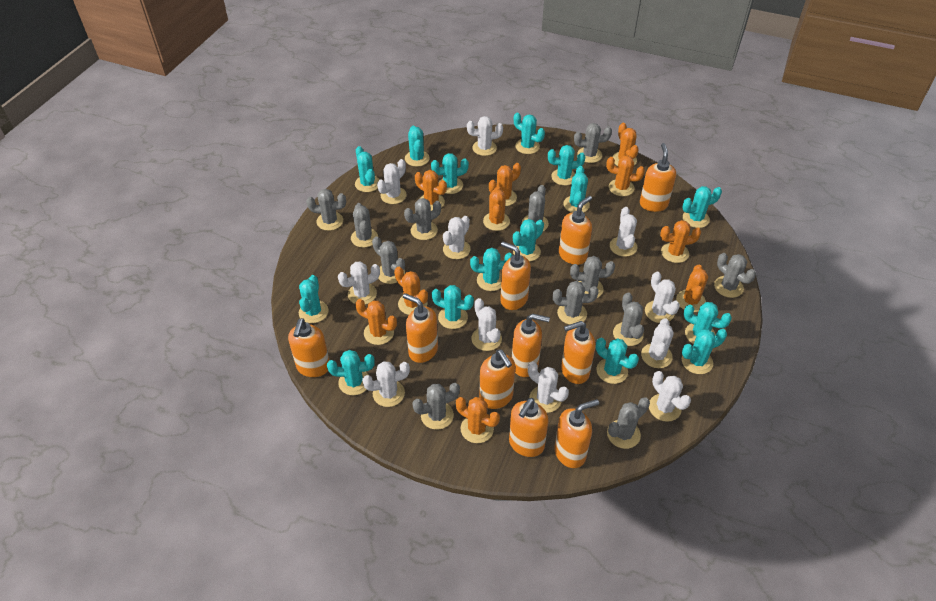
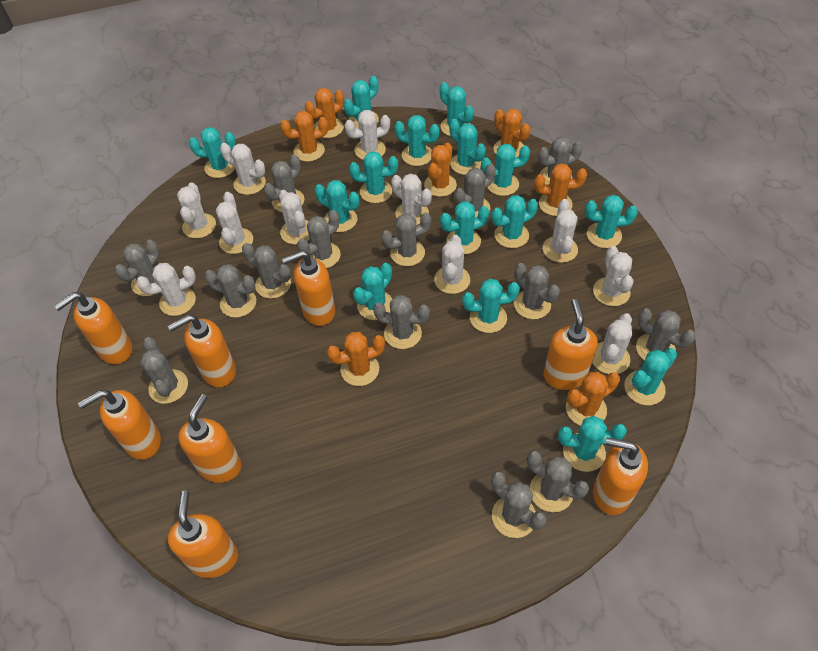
grey cactus: 12 -> 14
orange cactus: 10 -> 7
orange soap dispenser: 10 -> 8

